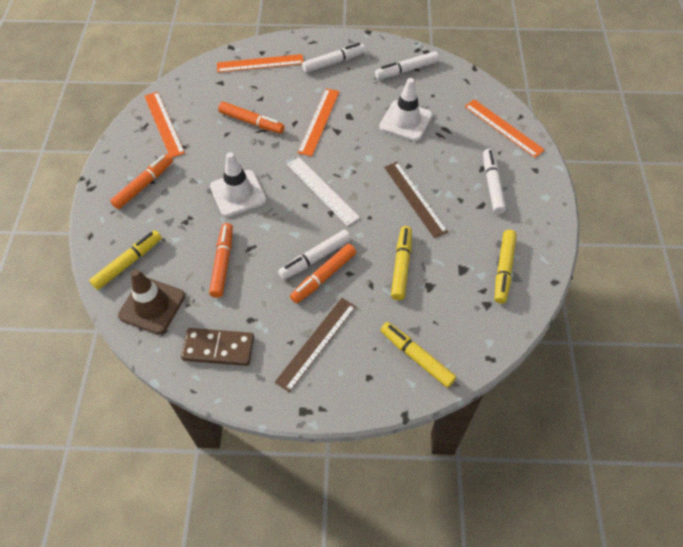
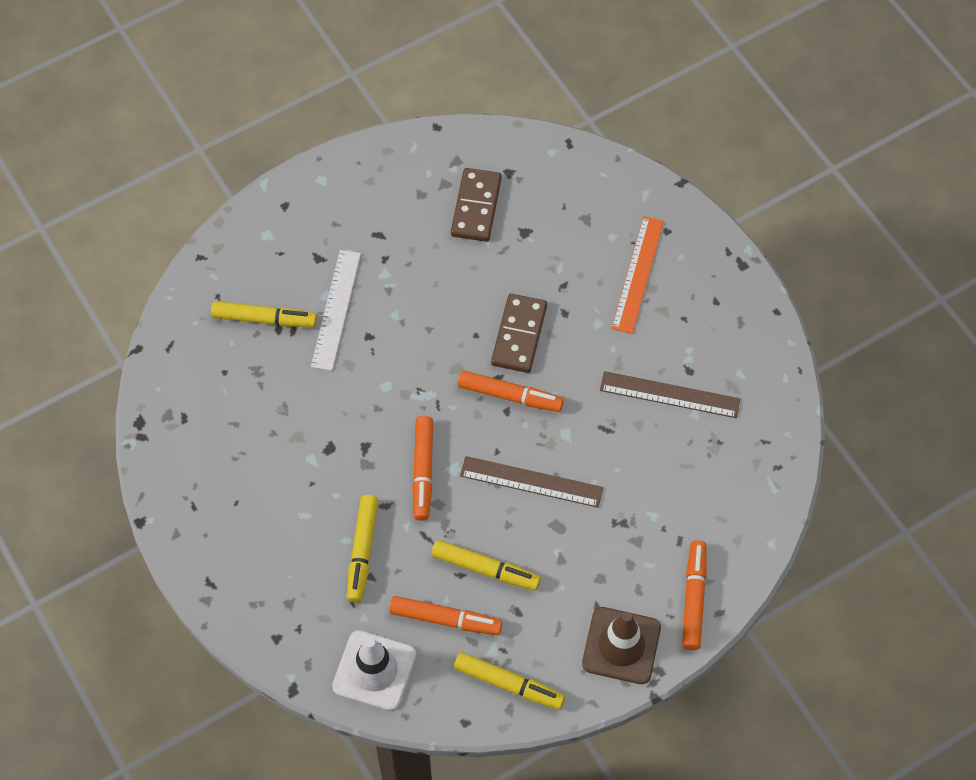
brown domino: 1 -> 2
orange ruler: 4 -> 1
white marker: 4 -> 0
white traffic cone: 2 -> 1

